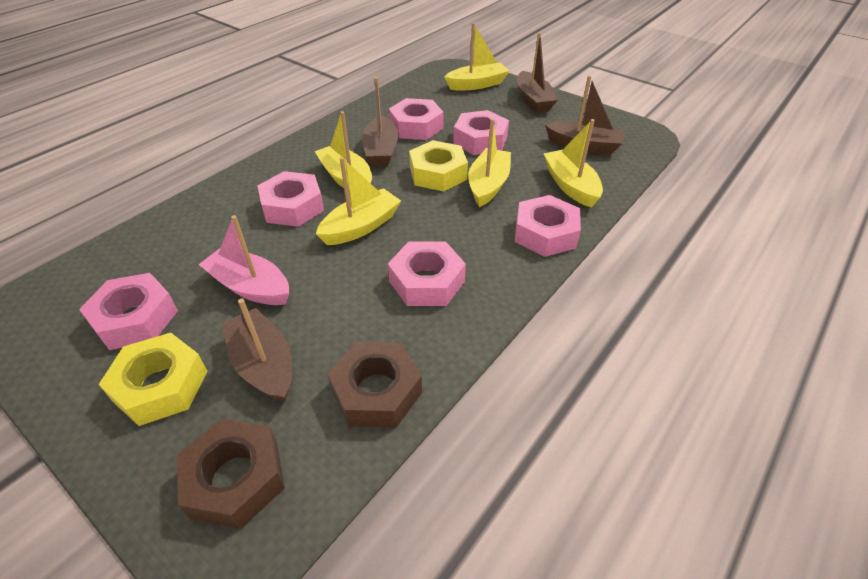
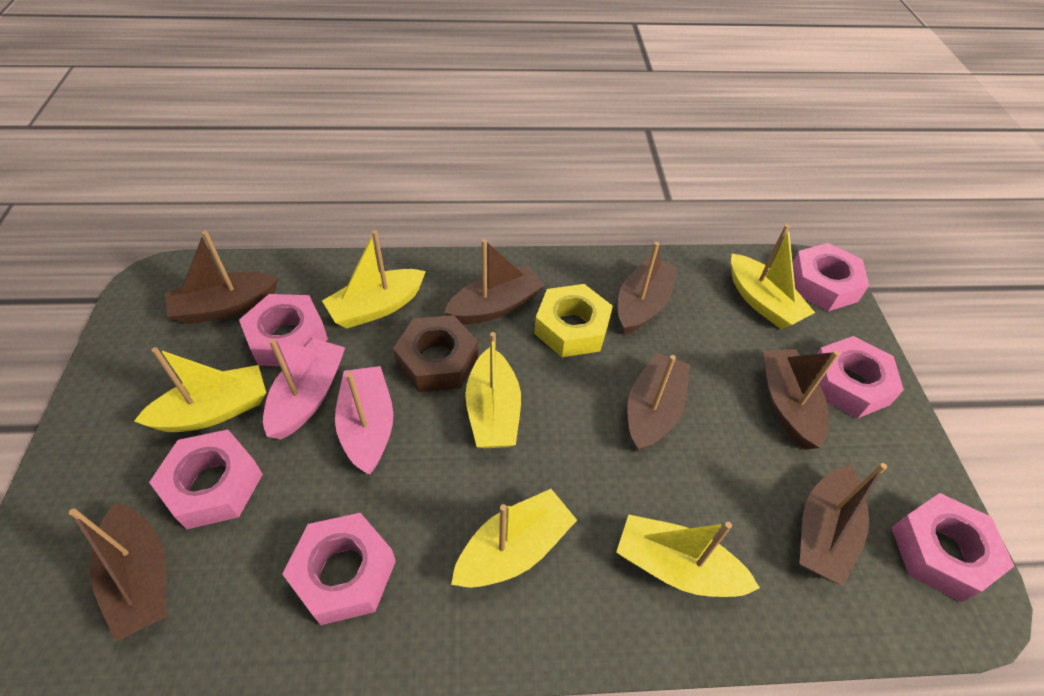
brown boat: 4 -> 7
brown nut: 2 -> 1
pink boat: 1 -> 2
yellow boat: 5 -> 6
yellow nut: 2 -> 1

